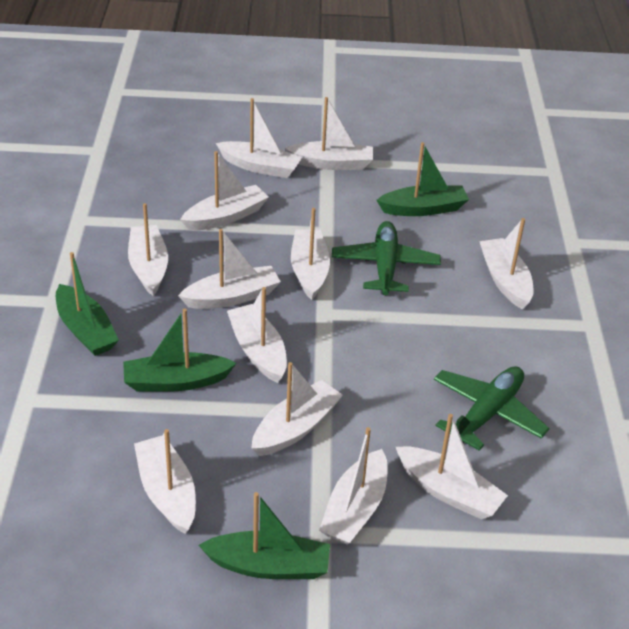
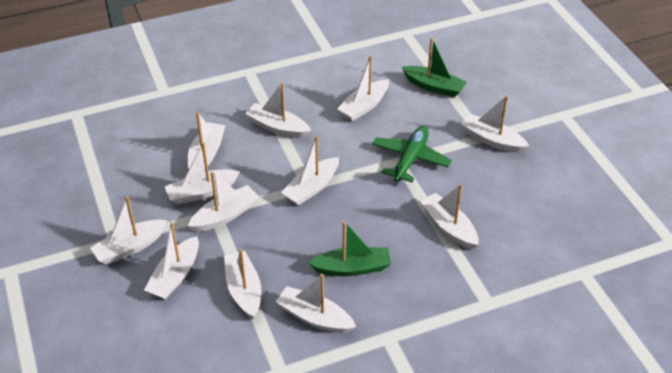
green boat: 4 -> 2
green plane: 2 -> 1

